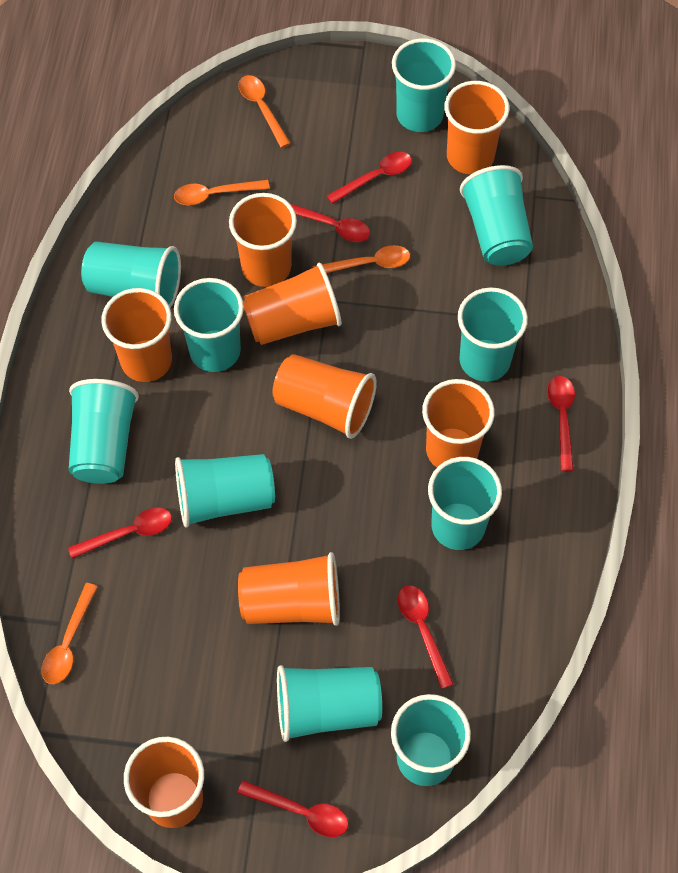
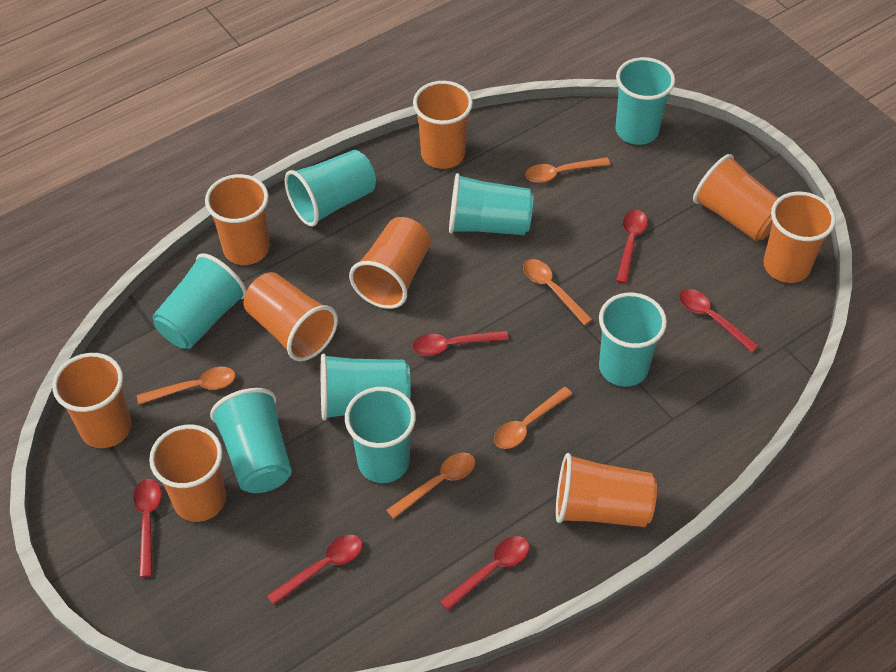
orange cup: 8 -> 9
orange spoon: 4 -> 5
turquoise cup: 10 -> 8

